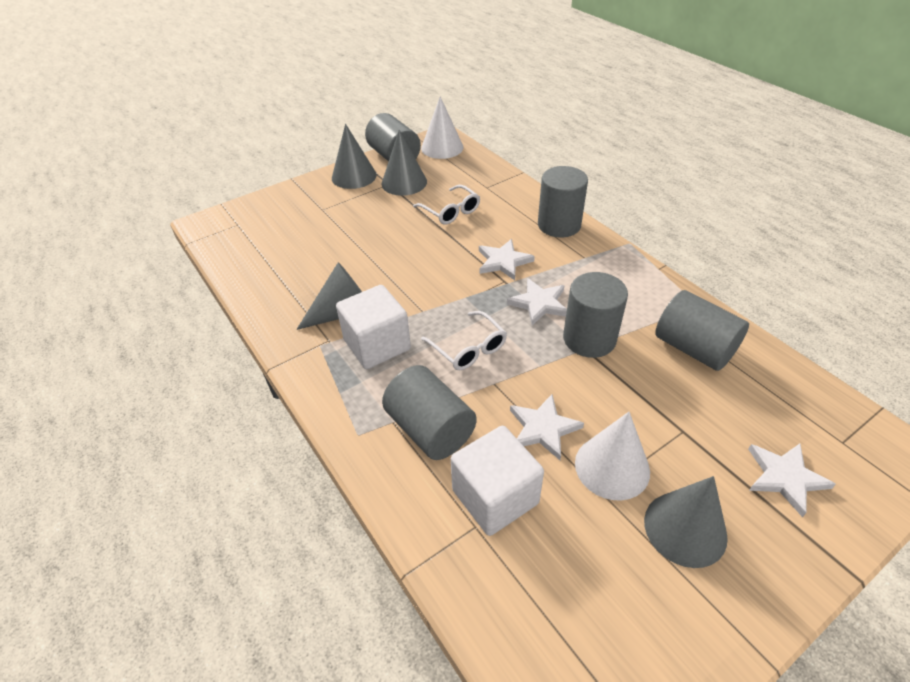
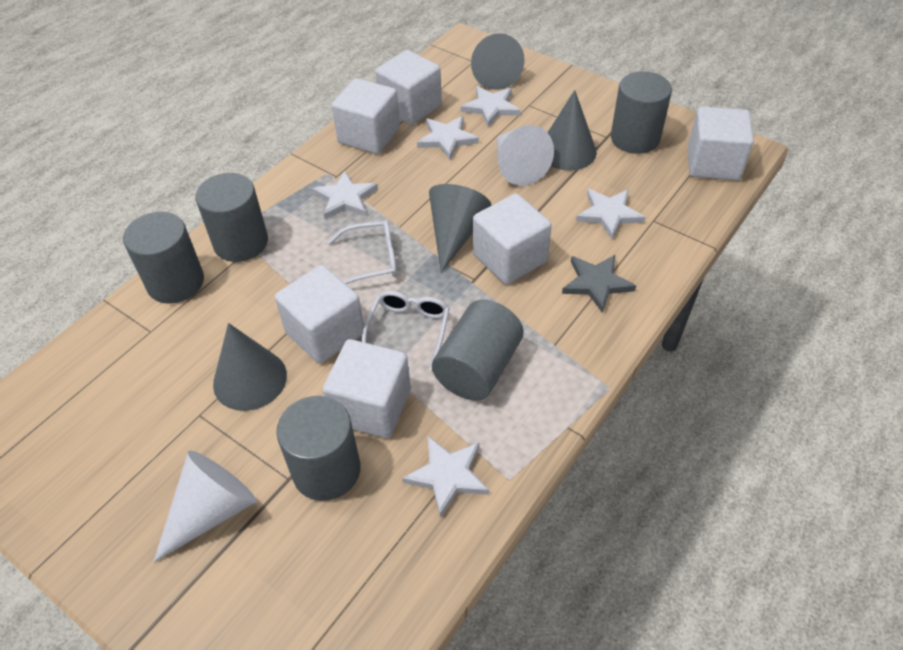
grey star: 0 -> 1
white cube: 2 -> 6
white star: 4 -> 5

